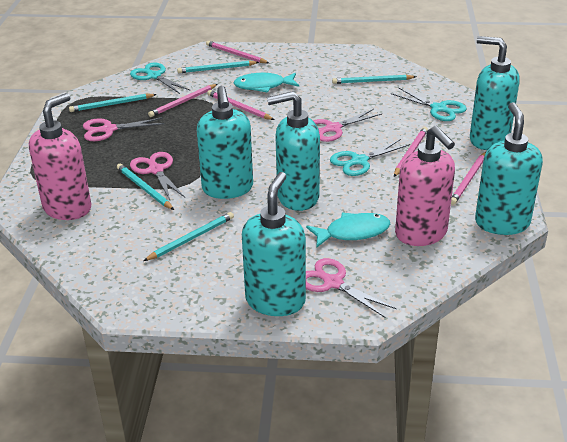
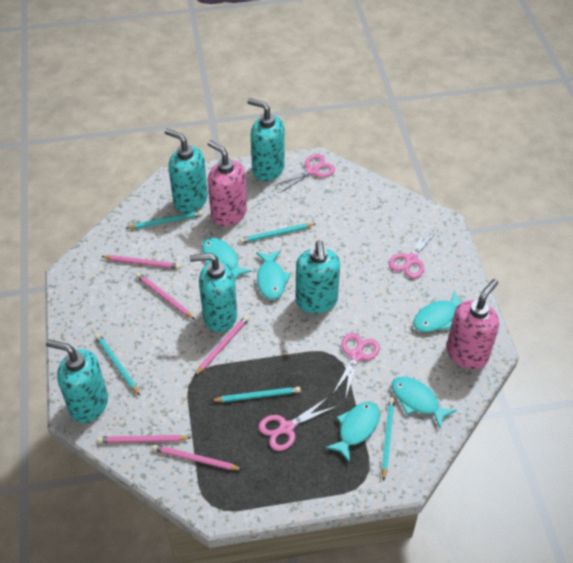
turquoise fish: 2 -> 5
turquoise scissors: 3 -> 0

